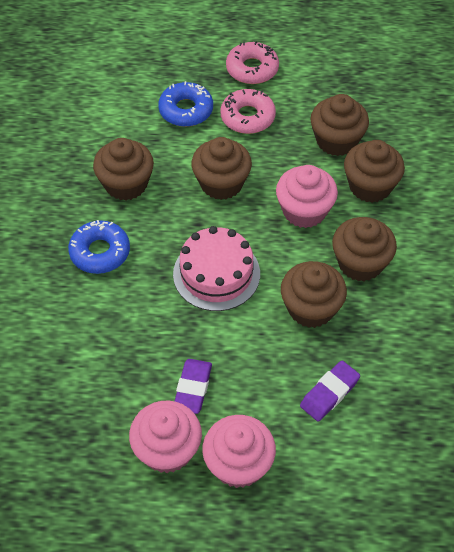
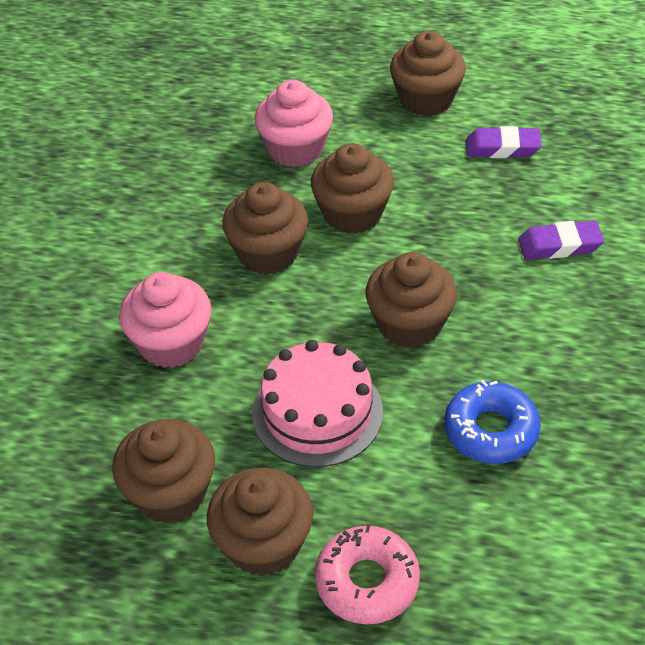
blue donut: 2 -> 1
pink cupcake: 3 -> 2
pink donut: 2 -> 1

